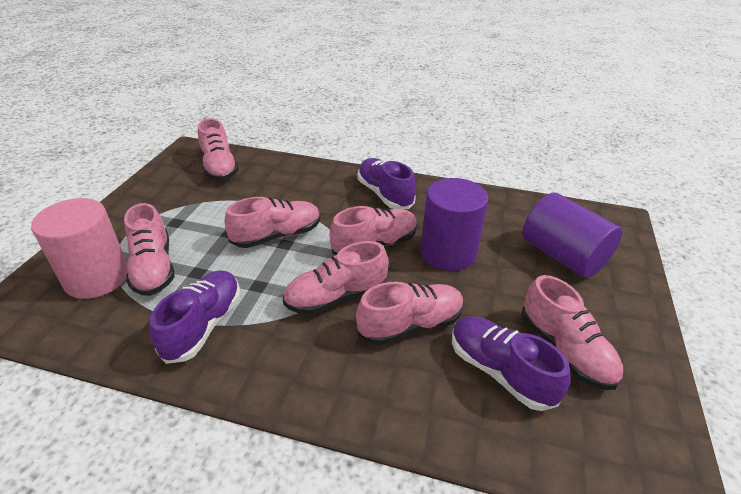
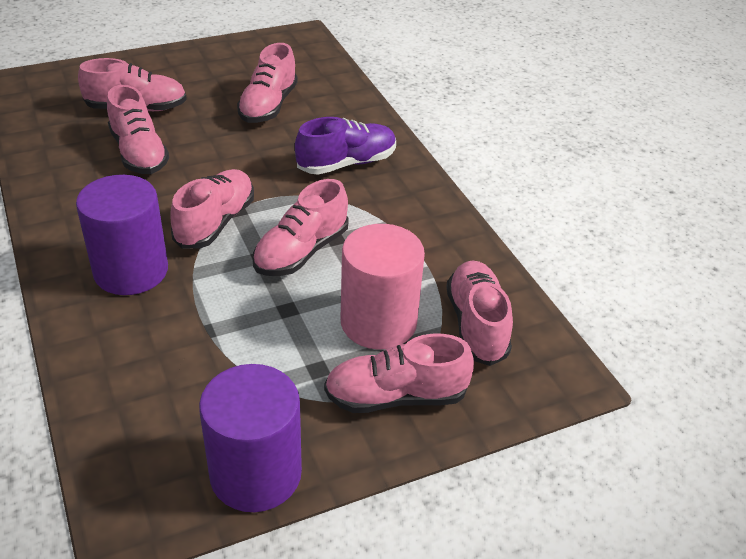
purple shoe: 3 -> 1

